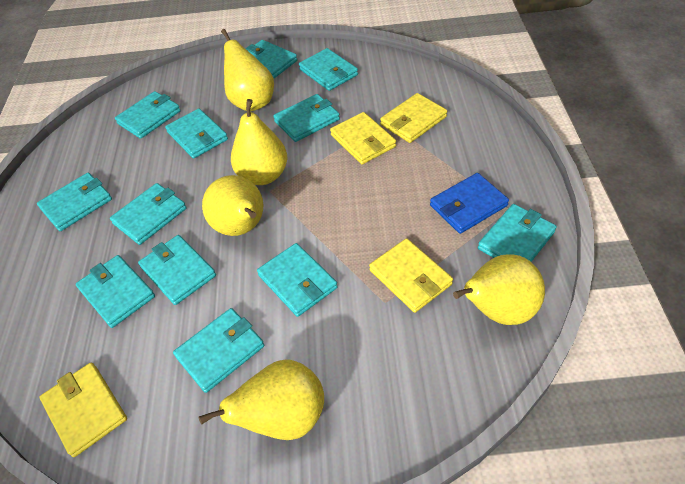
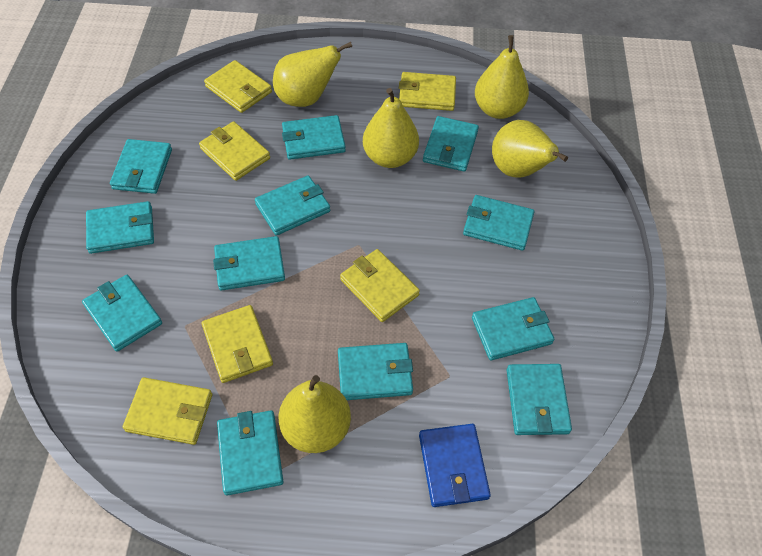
yellow wallet: 4 -> 6

